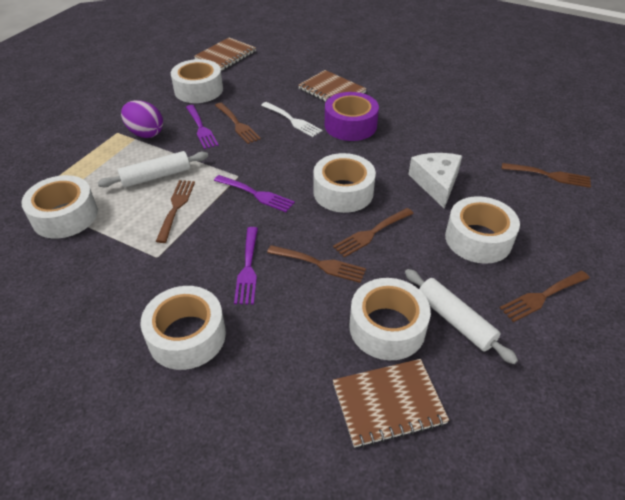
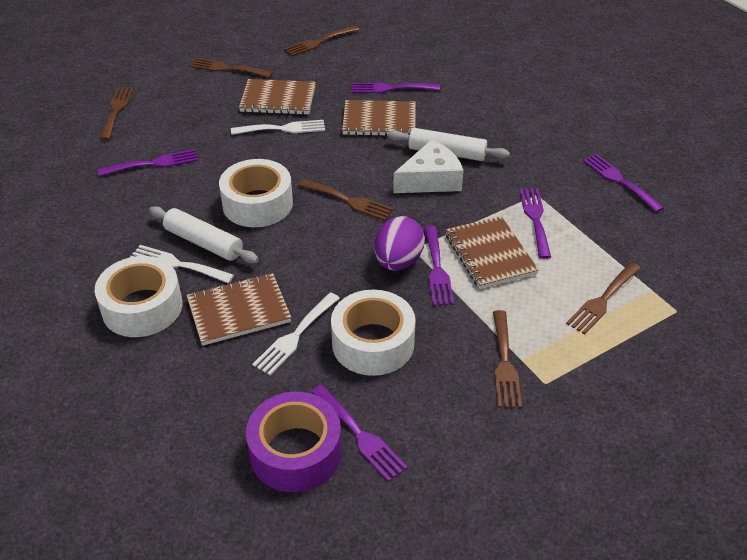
brown notebook: 3 -> 4
purple fork: 3 -> 6
white fork: 1 -> 3
white tape: 6 -> 3

